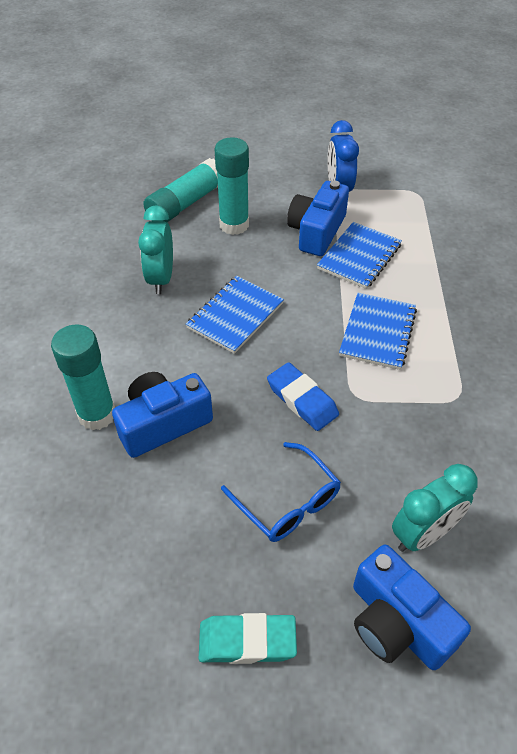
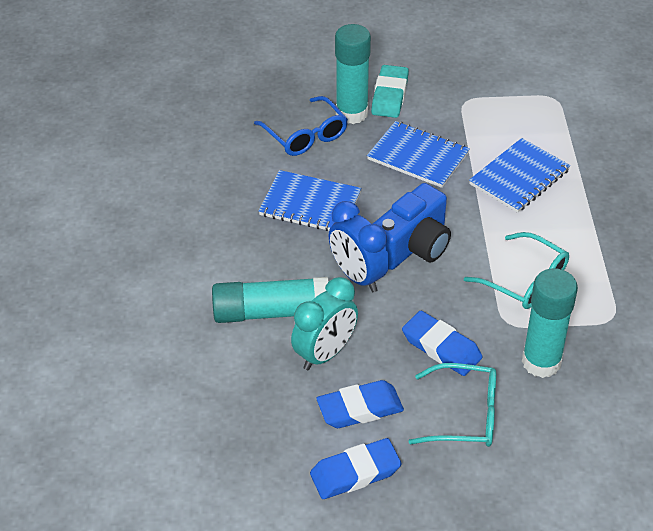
blue camera: 3 -> 1
blue eraser: 1 -> 3
turquoise clock: 2 -> 1
turquoise glasses: 0 -> 2

